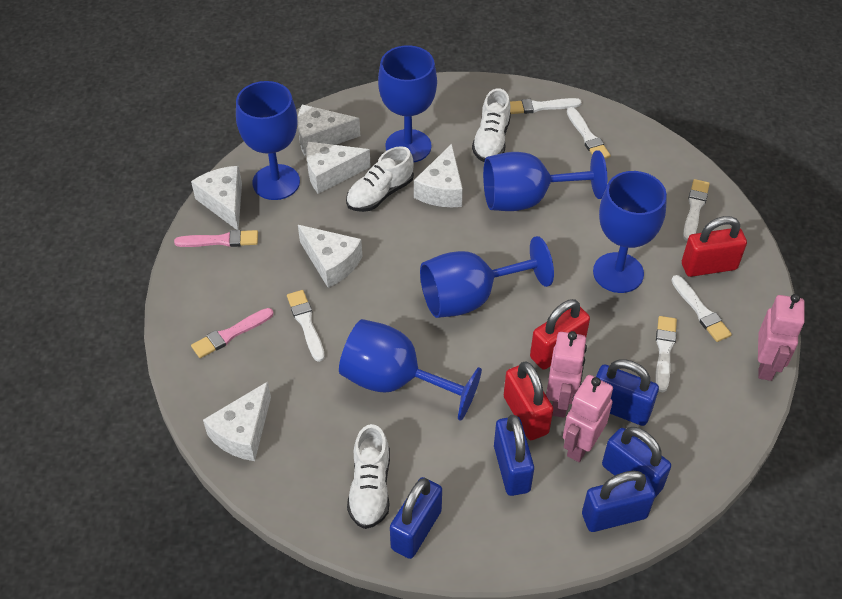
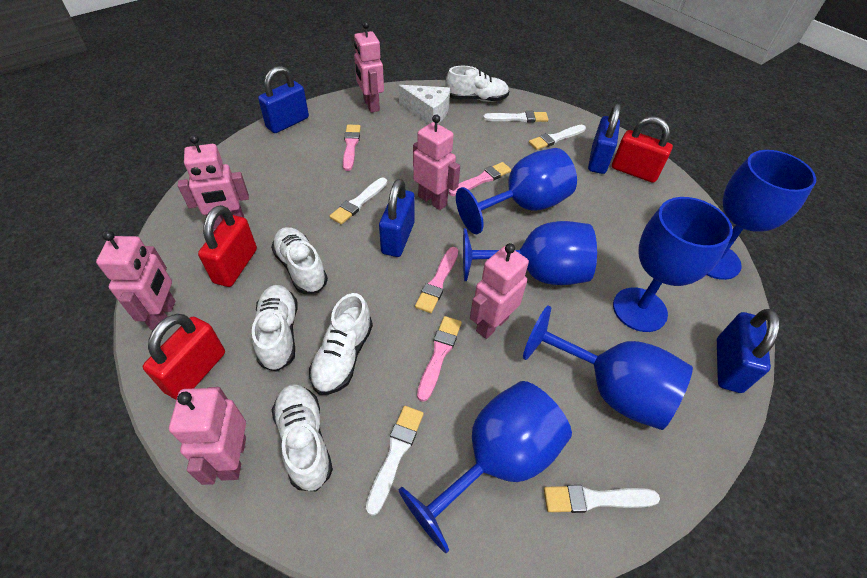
blue padlock: 5 -> 4
pink brush: 2 -> 4
pink robot: 3 -> 6
white brush: 6 -> 5
white cheese: 6 -> 1
white shoe: 3 -> 5

